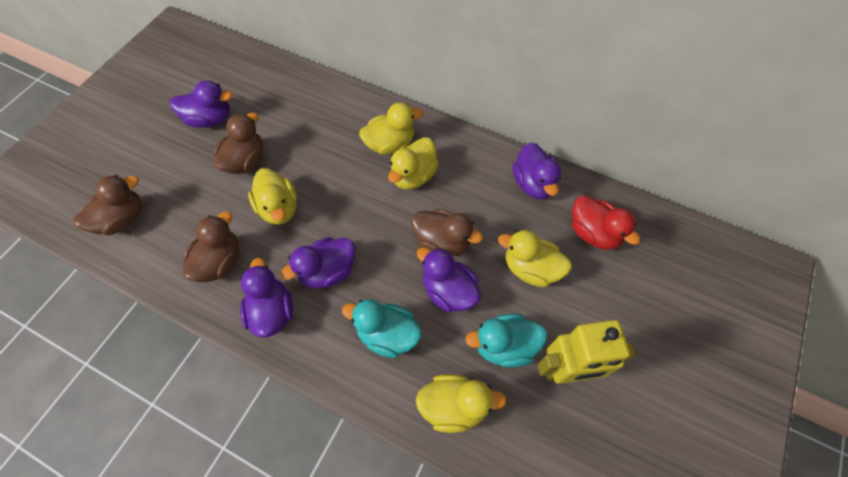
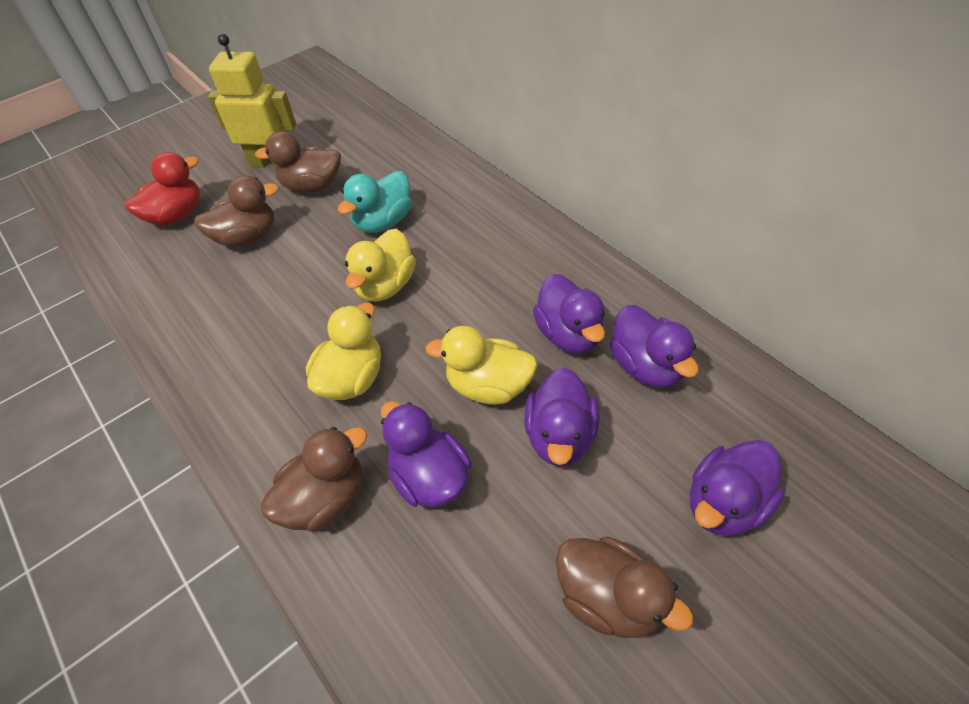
turquoise duck: 2 -> 1
yellow duck: 5 -> 3

